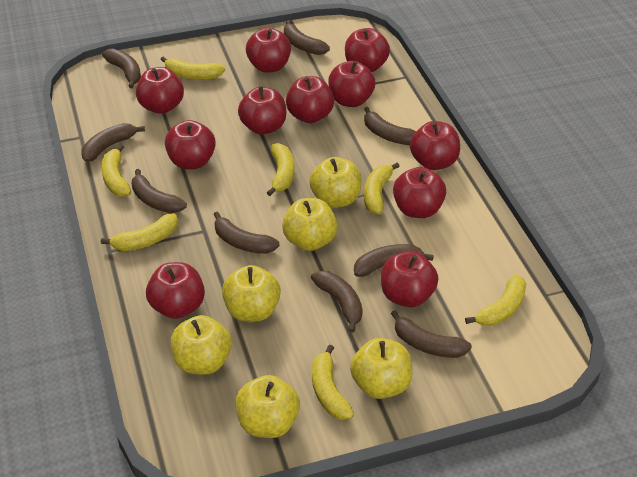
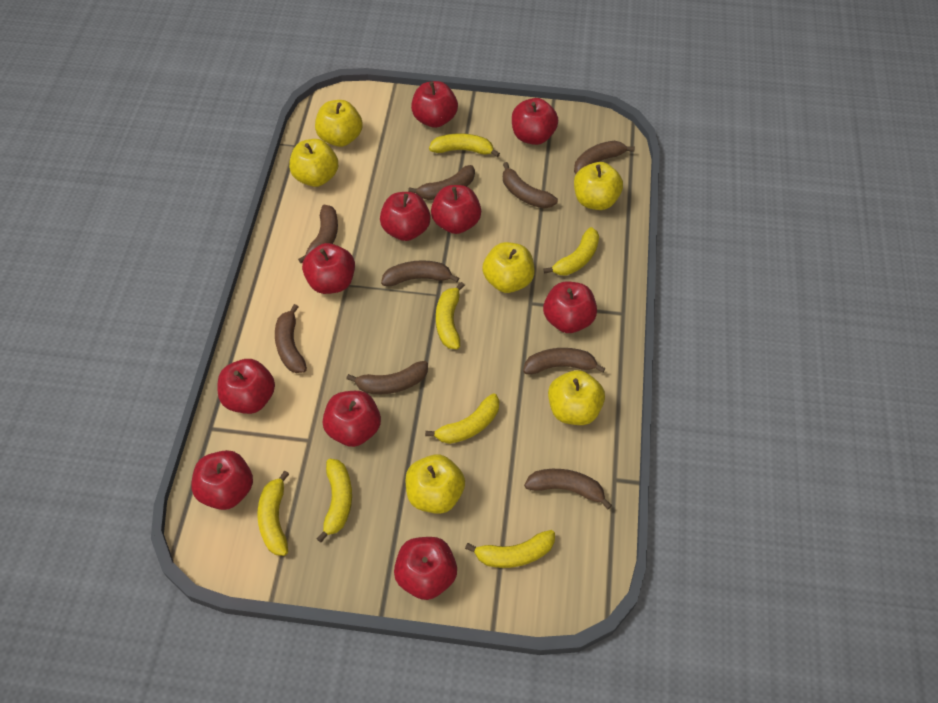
red apple: 11 -> 10

